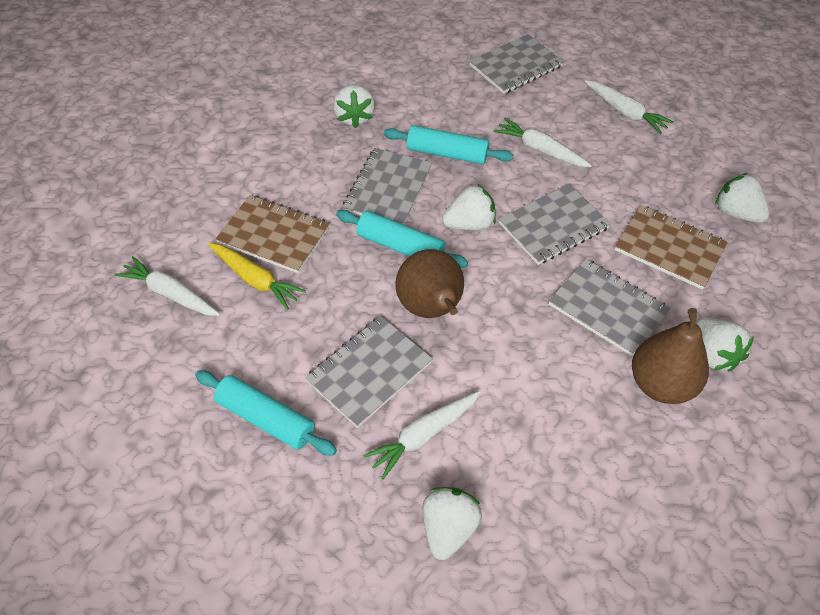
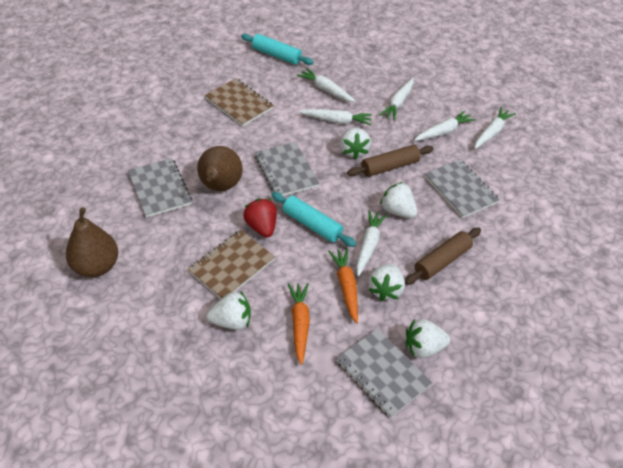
brown rolling pin: 0 -> 2
grey notebook: 5 -> 4
orange carrot: 0 -> 2
red strawberry: 0 -> 1
turquoise rolling pin: 3 -> 2
white carrot: 4 -> 6
yellow carrot: 1 -> 0

